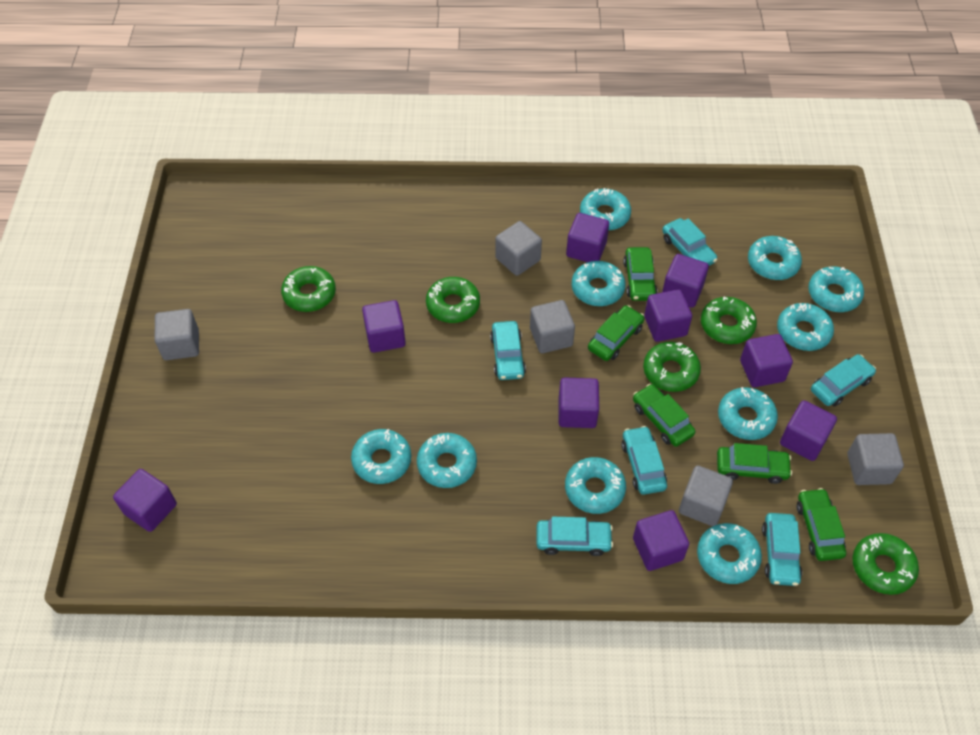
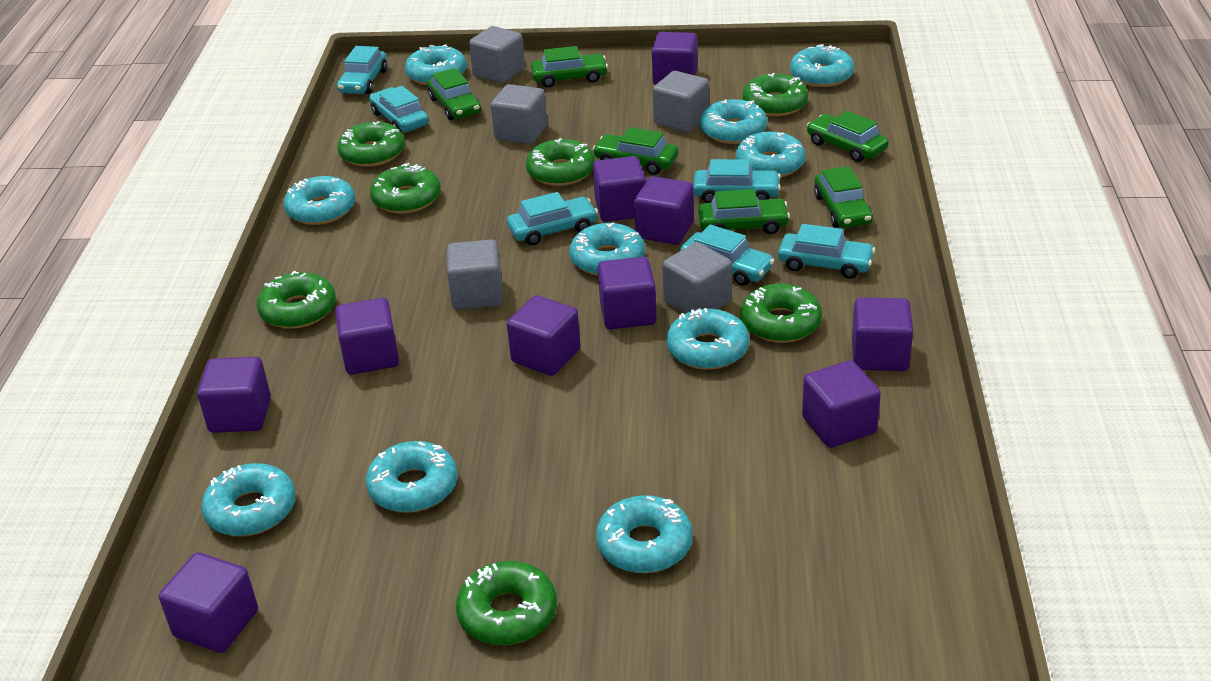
green car: 5 -> 6
green donut: 5 -> 7
purple cube: 9 -> 10

